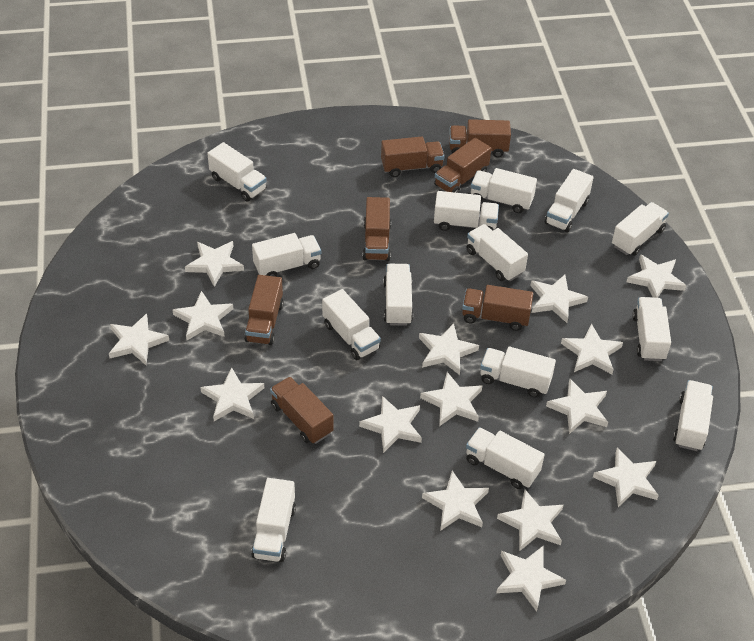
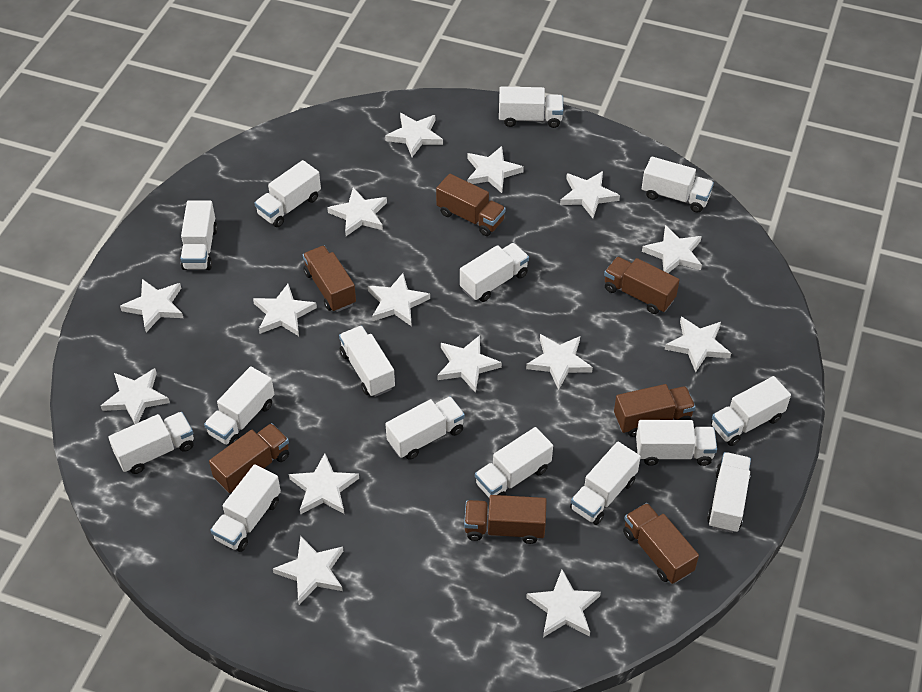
white truck: 14 -> 15

